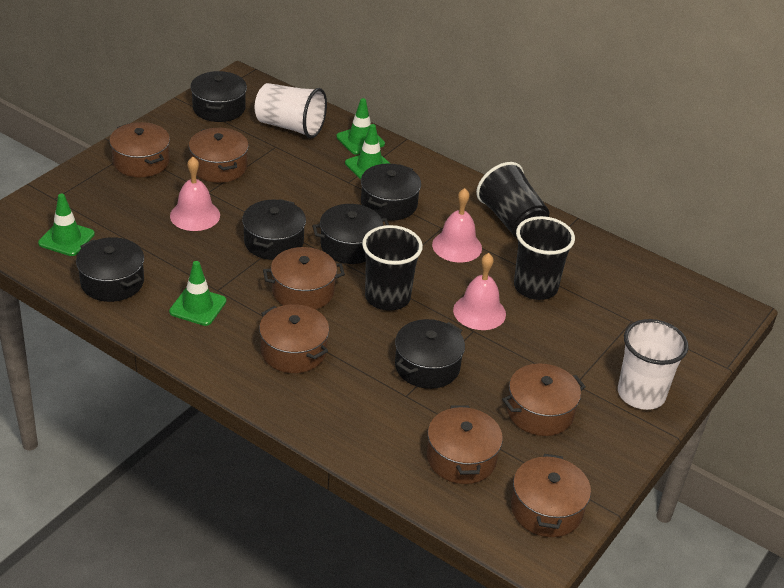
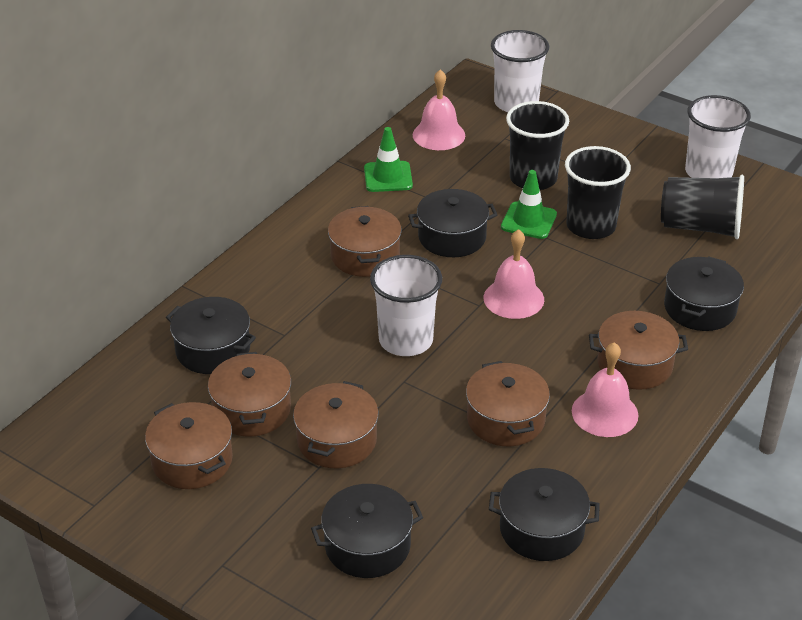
black pot: 6 -> 5
brown pot: 7 -> 6
green traffic cone: 4 -> 2
white cup: 2 -> 3

